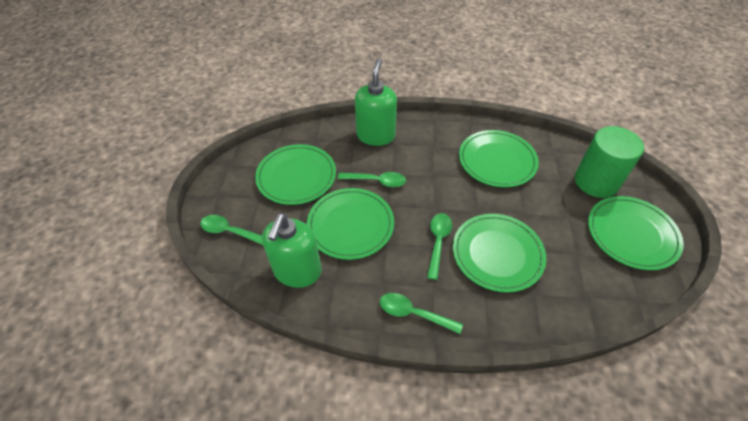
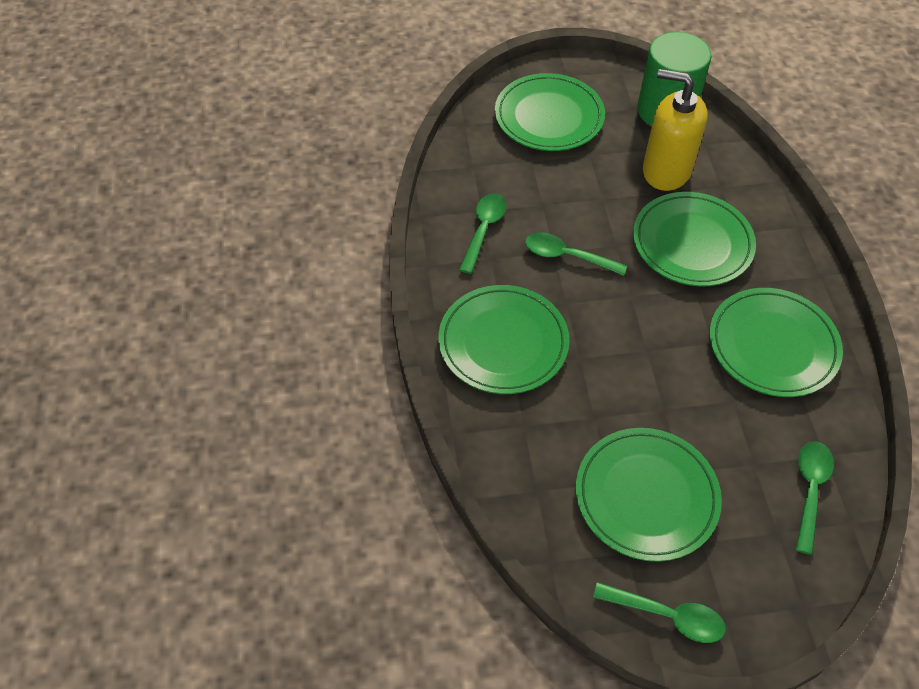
green soap dispenser: 2 -> 0
yellow soap dispenser: 0 -> 1

